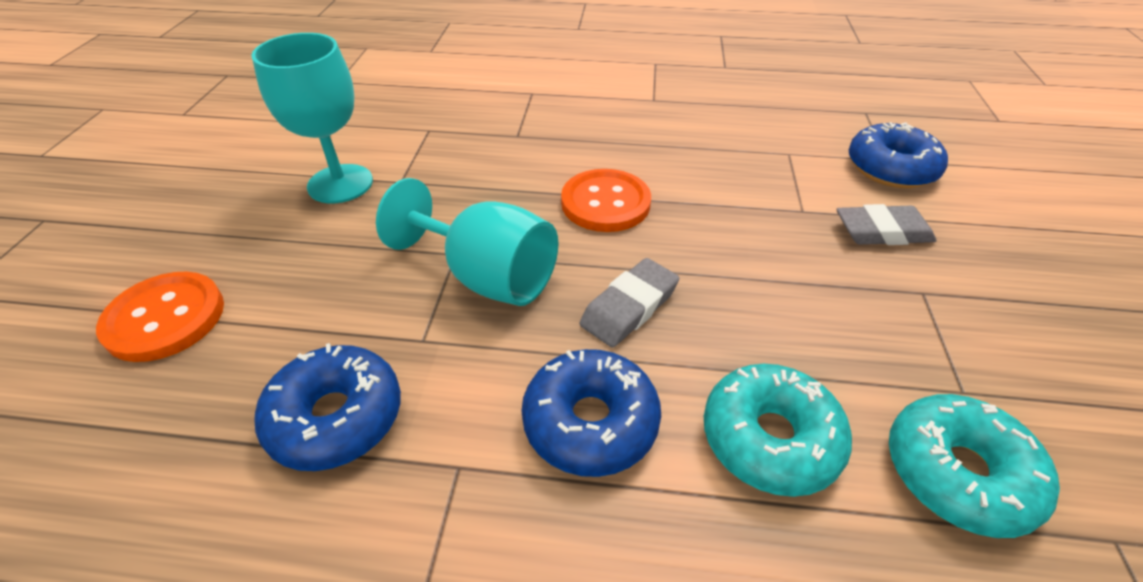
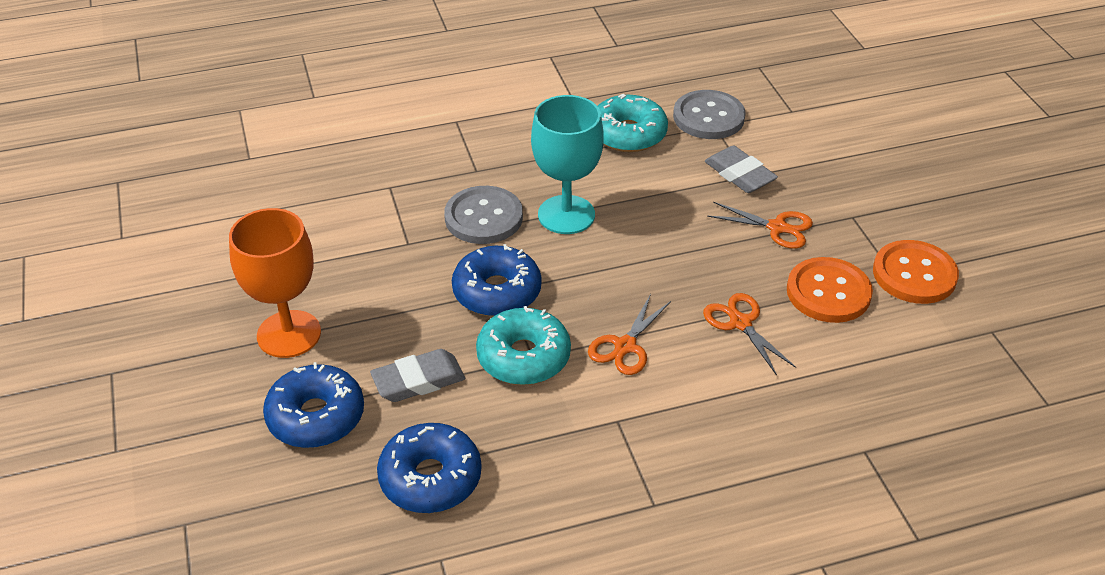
grey button: 0 -> 2
orange goblet: 0 -> 1
orange scissors: 0 -> 3
turquoise goblet: 2 -> 1

